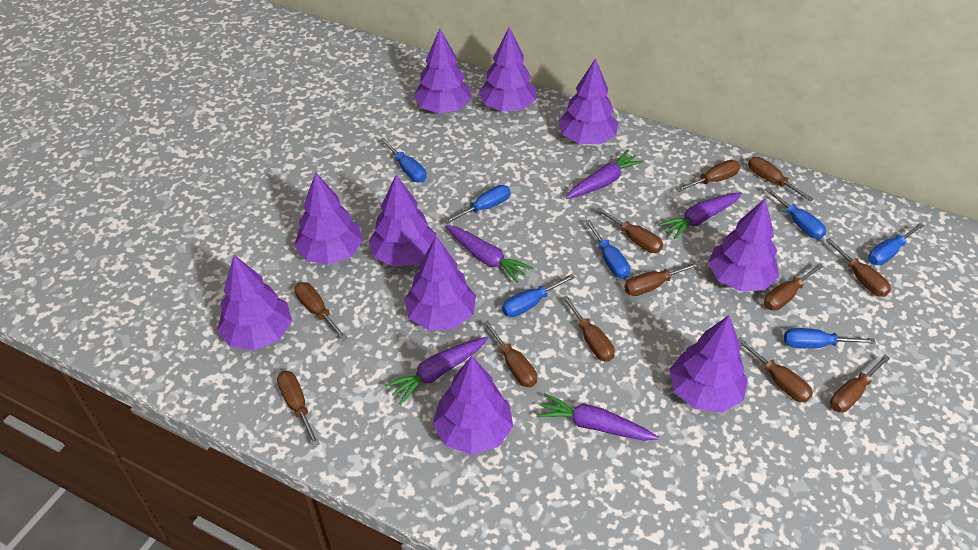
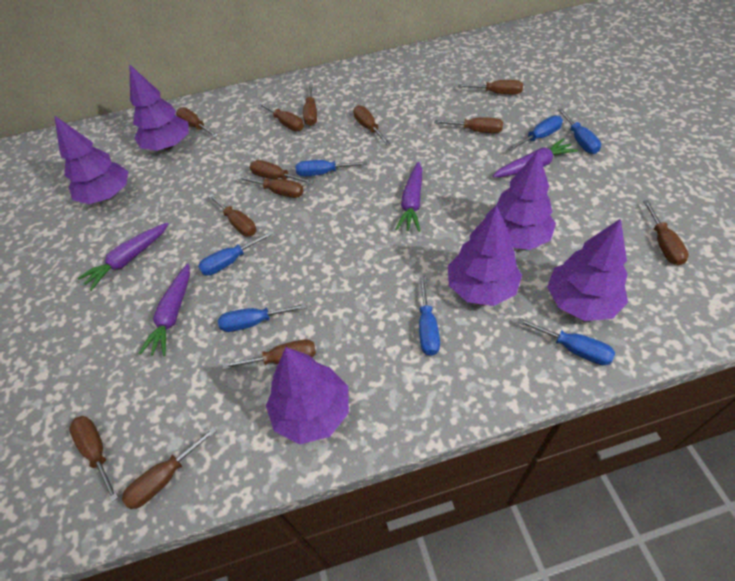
brown screwdriver: 12 -> 13
purple carrot: 5 -> 4
purple tree: 10 -> 6

